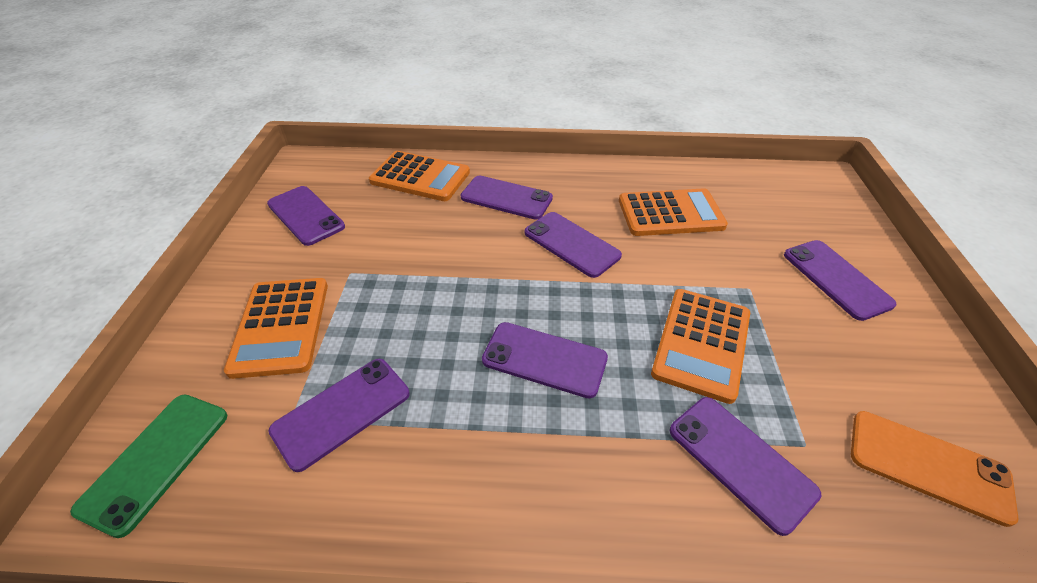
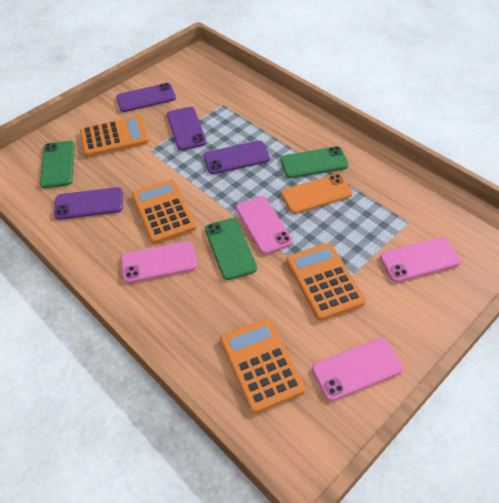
green phone: 1 -> 3
pink phone: 0 -> 4
purple phone: 7 -> 4

